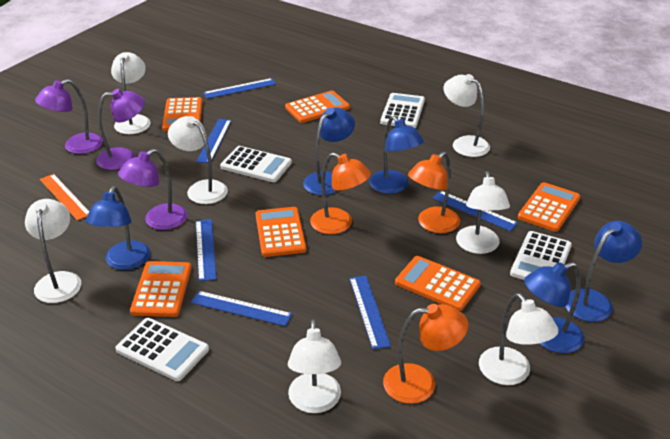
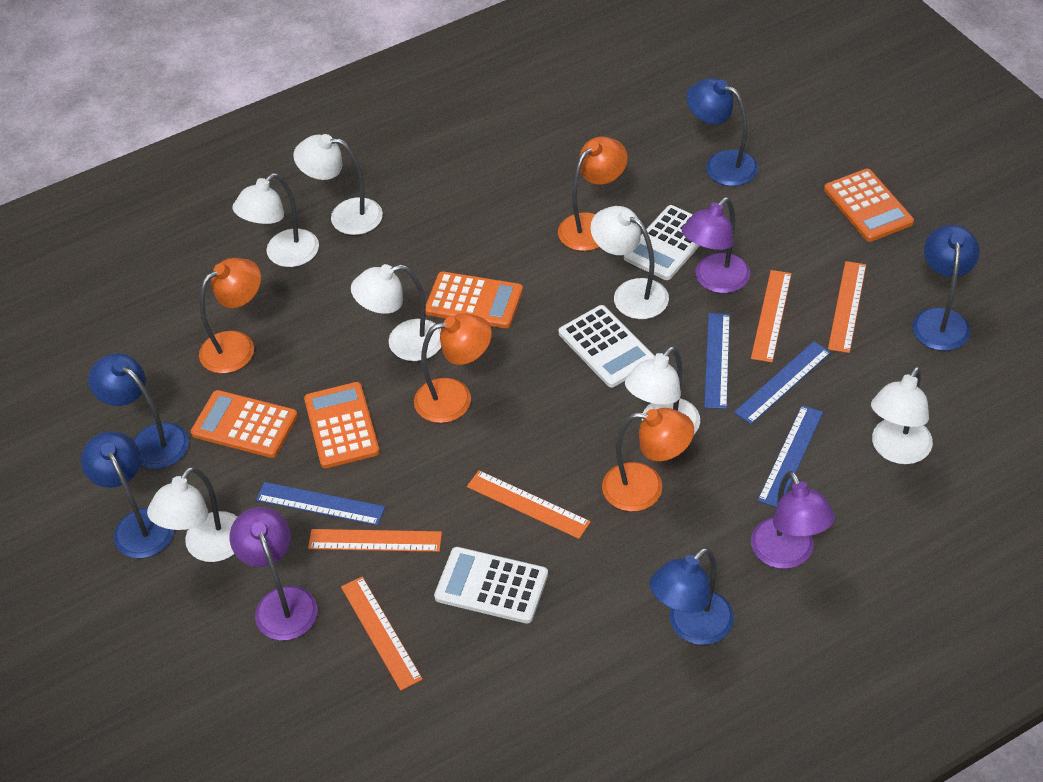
blue ruler: 6 -> 4
orange calculator: 6 -> 4
orange lamp: 3 -> 4
orange ruler: 1 -> 5
white calculator: 4 -> 3

